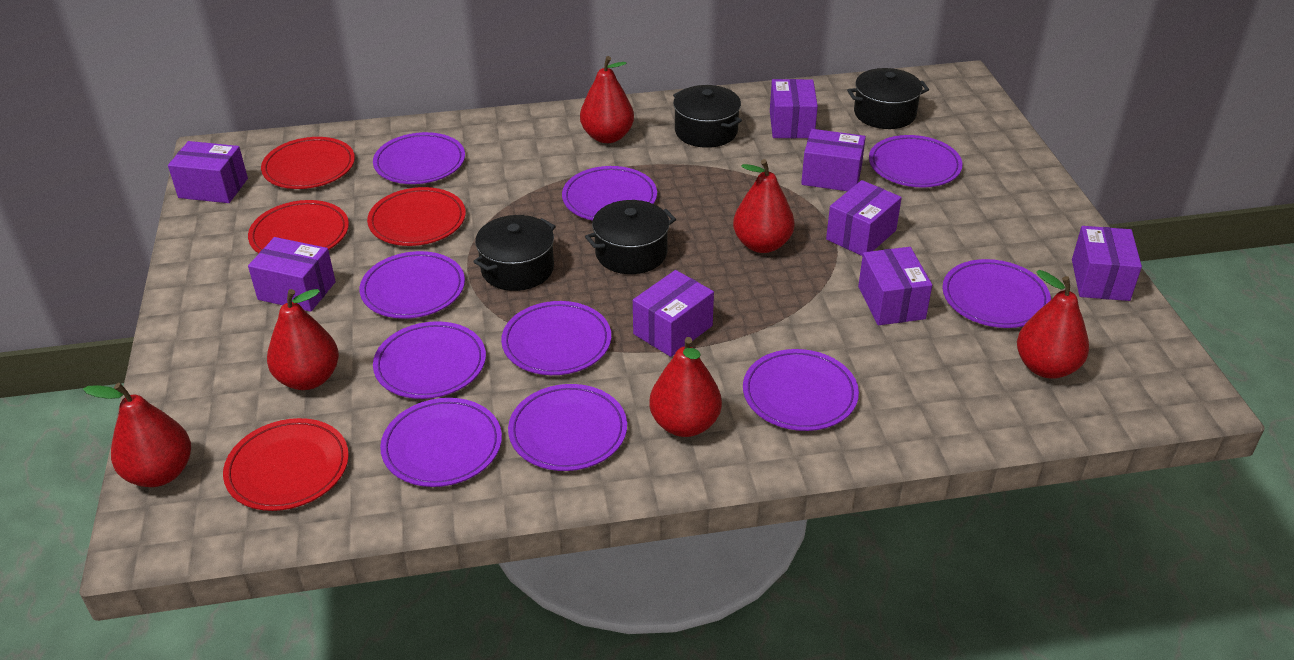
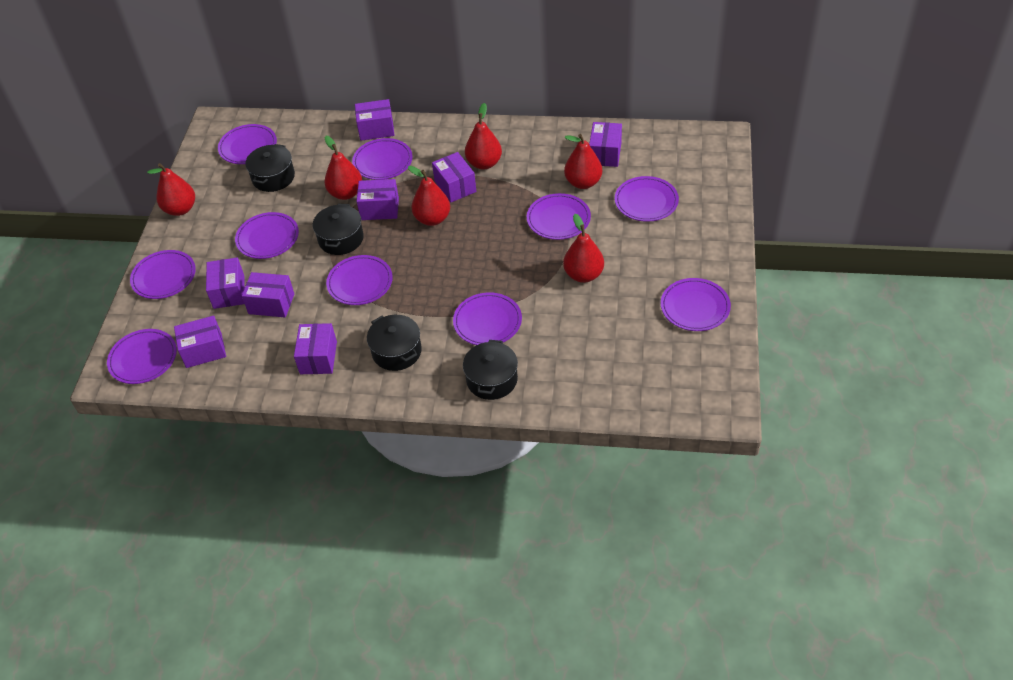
red plate: 4 -> 0

